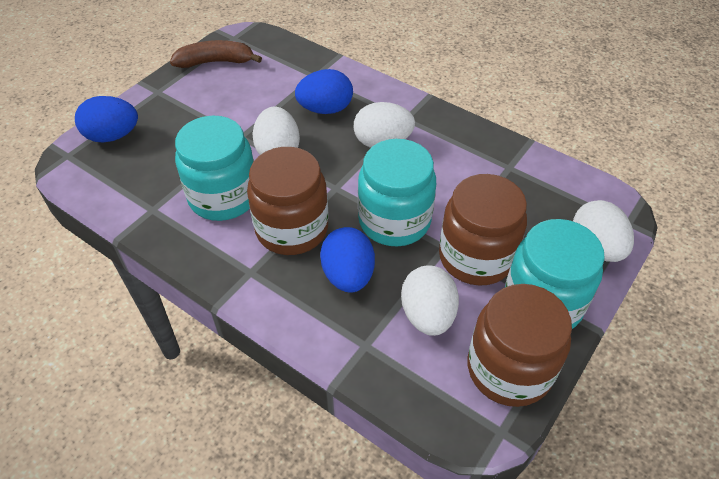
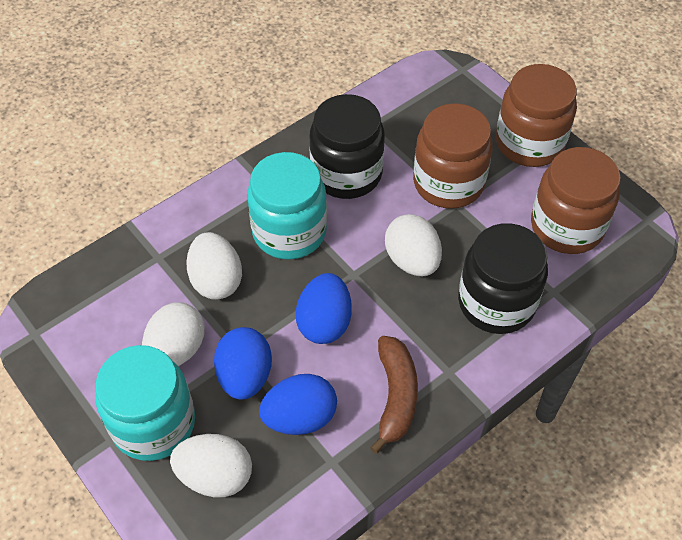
black jar: 0 -> 2
turquoise jar: 3 -> 2

